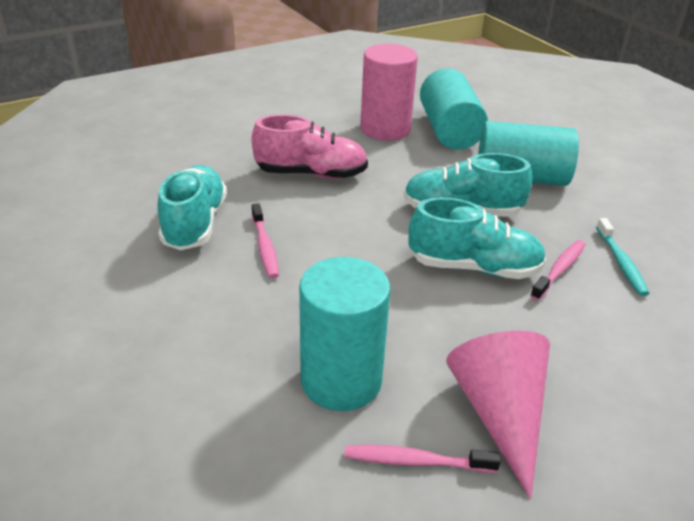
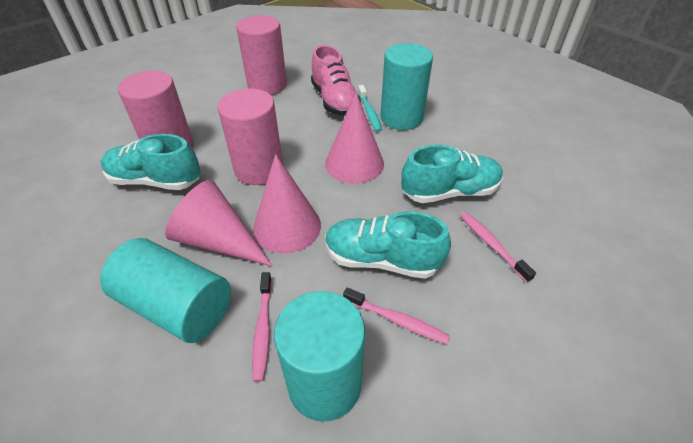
pink cone: 1 -> 3
pink cylinder: 1 -> 3

